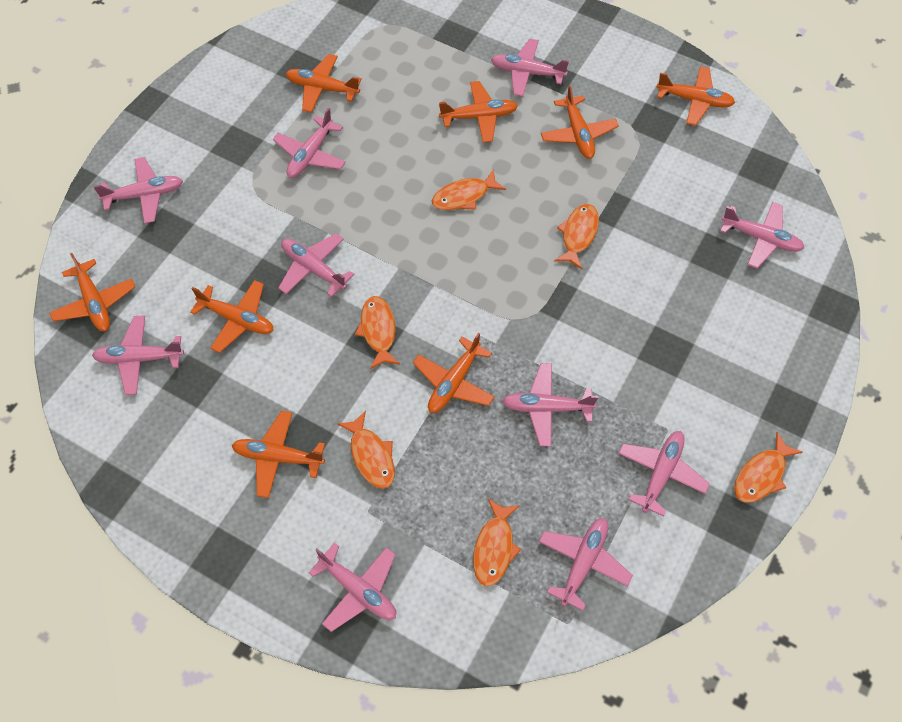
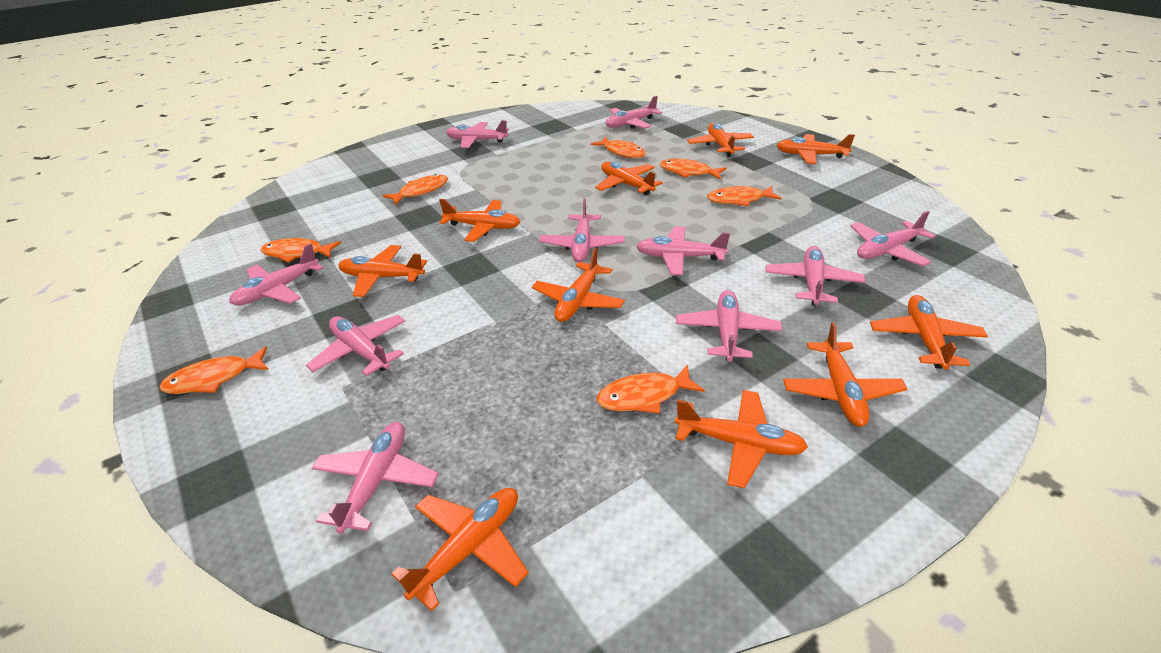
orange fish: 6 -> 7
orange plane: 8 -> 10

